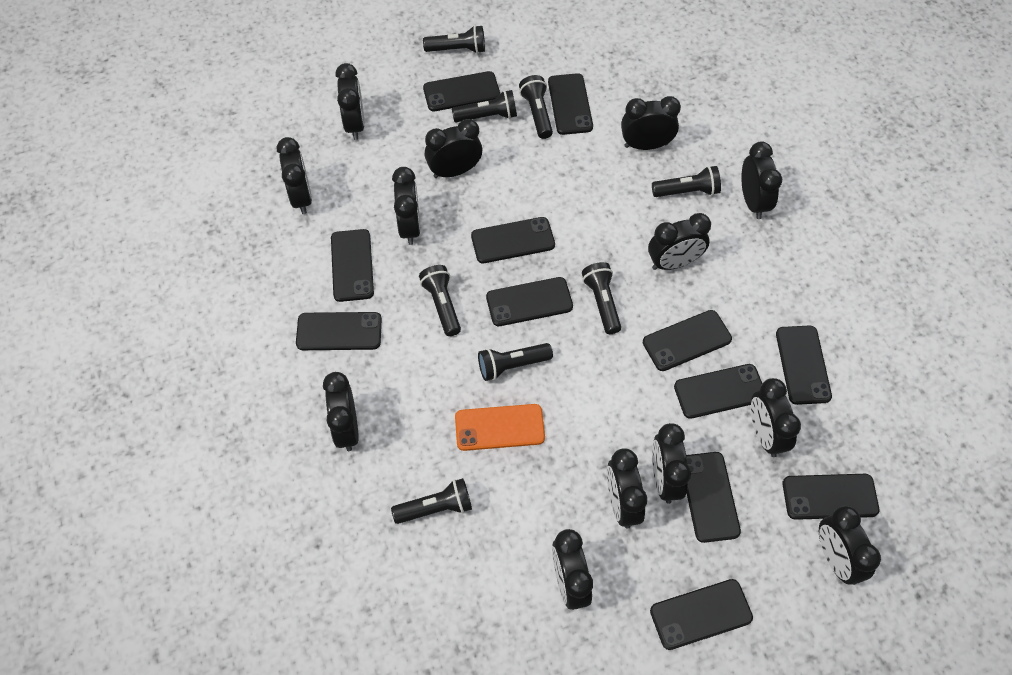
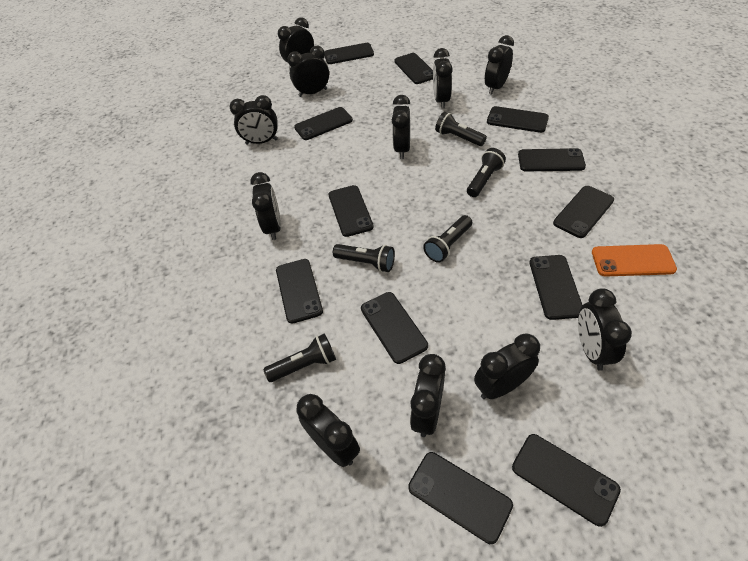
black clock: 13 -> 11
black flashlight: 8 -> 5

